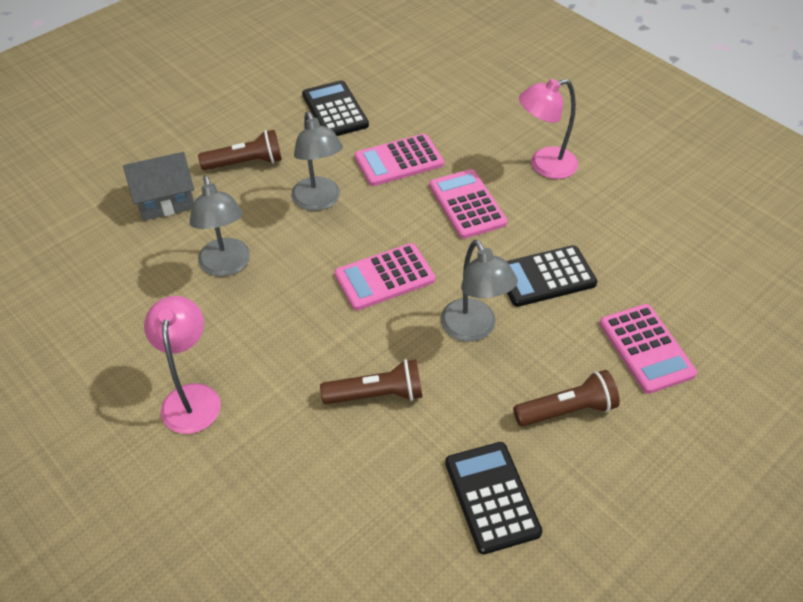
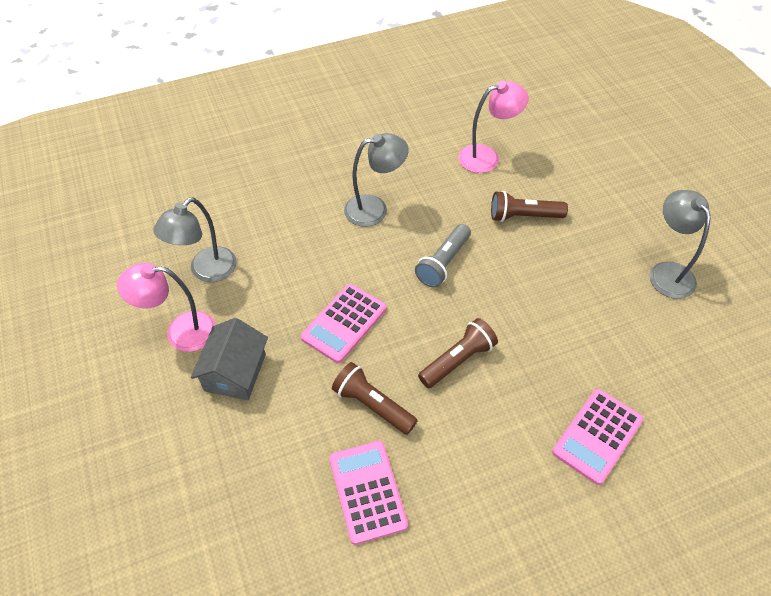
black calculator: 3 -> 0
grey flashlight: 0 -> 1
pink calculator: 4 -> 3

